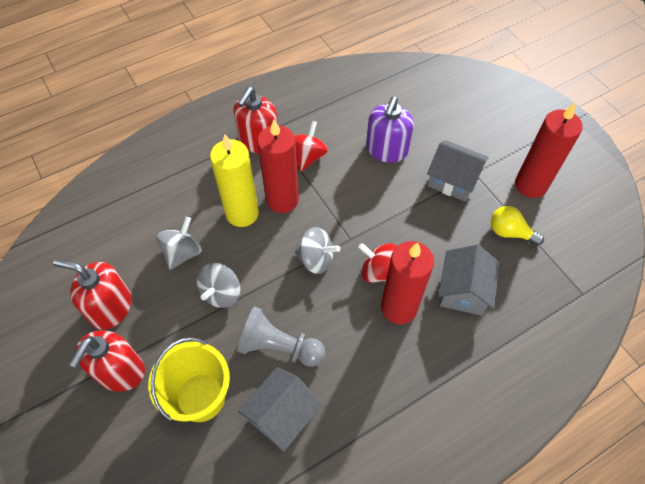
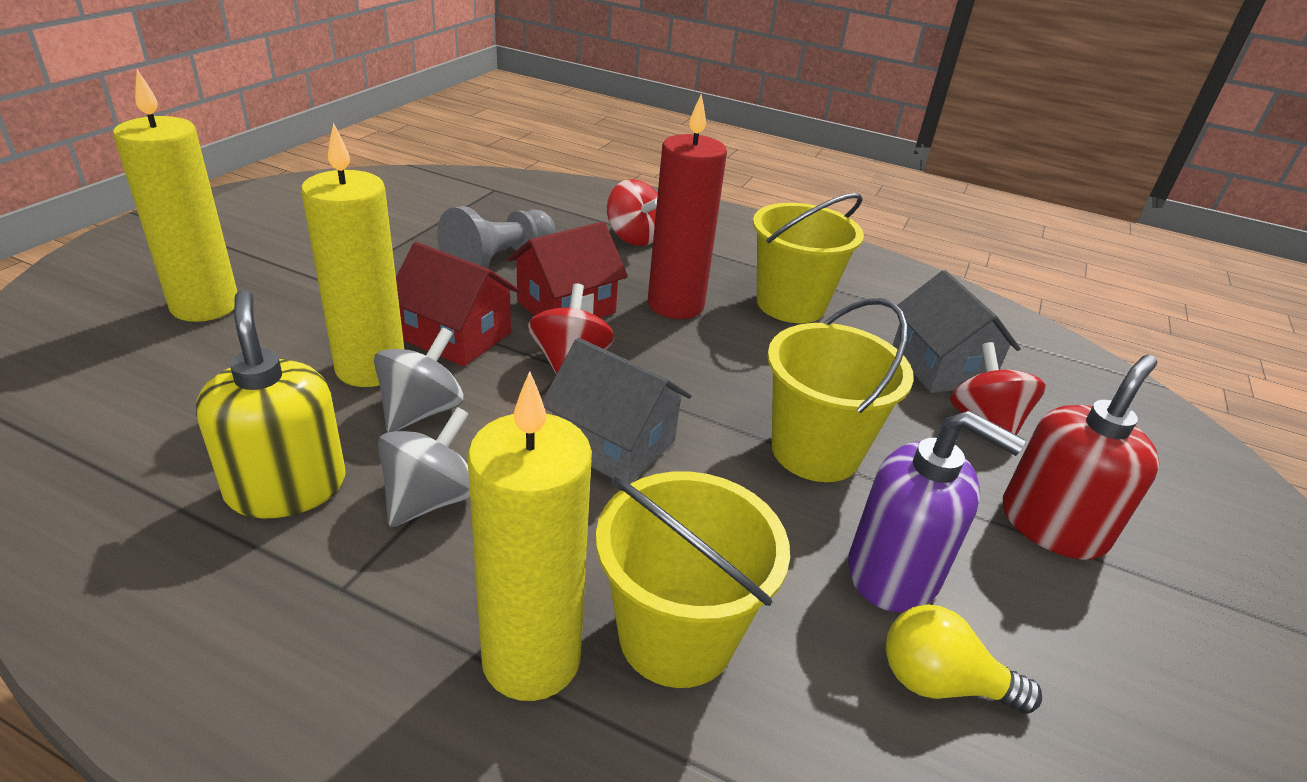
grey house: 3 -> 2
grey spinning top: 3 -> 2
red candle: 3 -> 1
red house: 0 -> 2
red soap dispenser: 3 -> 1
red spinning top: 2 -> 3
yellow bucket: 1 -> 3
yellow candle: 1 -> 3
yellow soap dispenser: 0 -> 1

